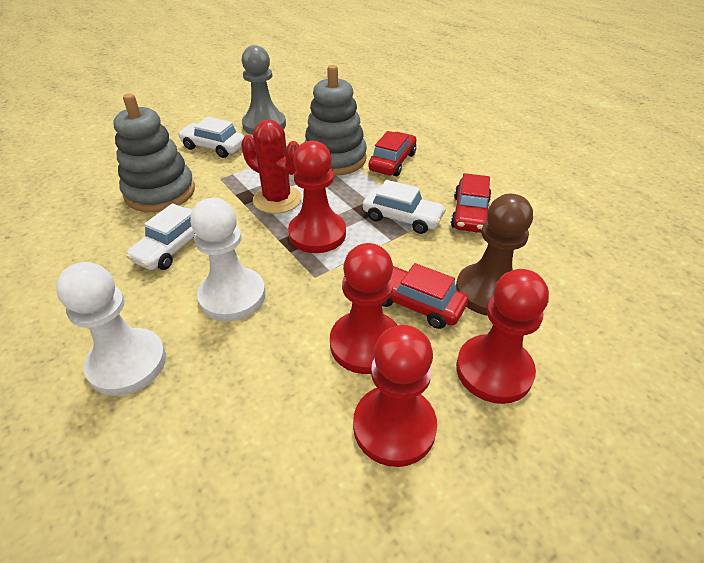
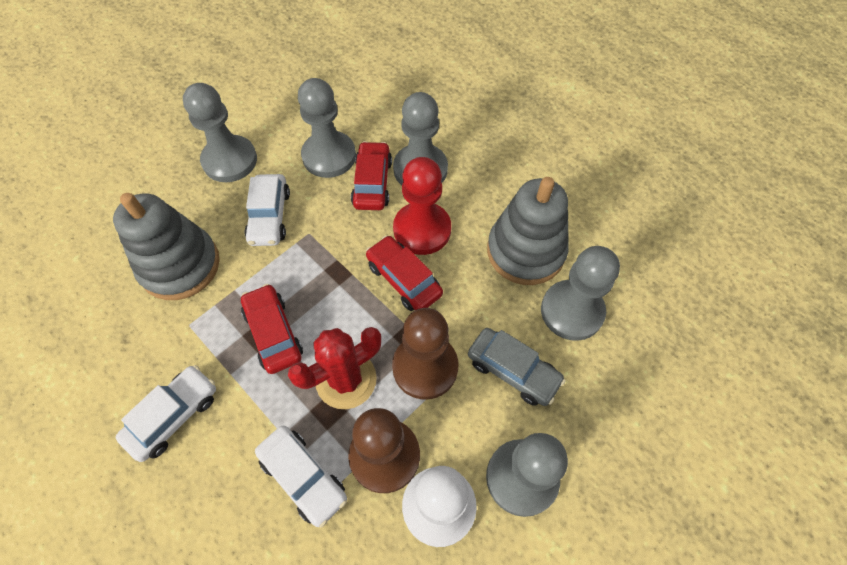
brown pawn: 1 -> 2
grey car: 0 -> 1
grey pawn: 1 -> 5
red pawn: 4 -> 1
white pawn: 2 -> 1

